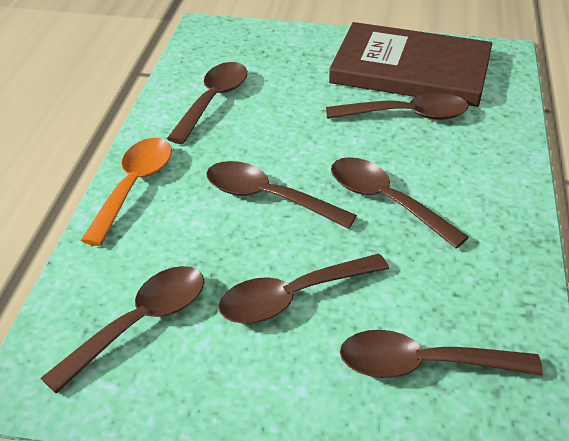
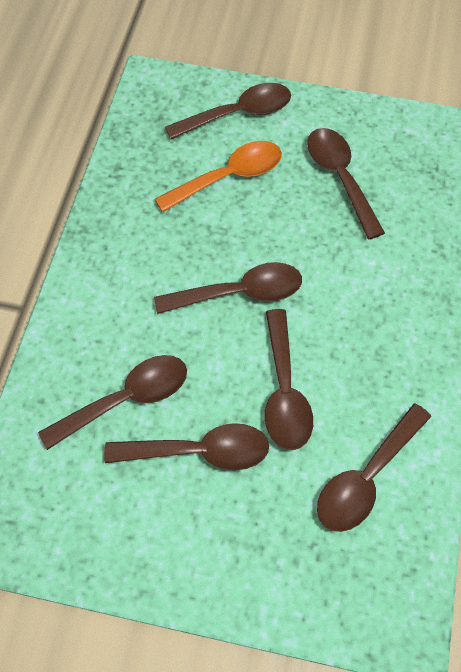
brown book: 1 -> 0

